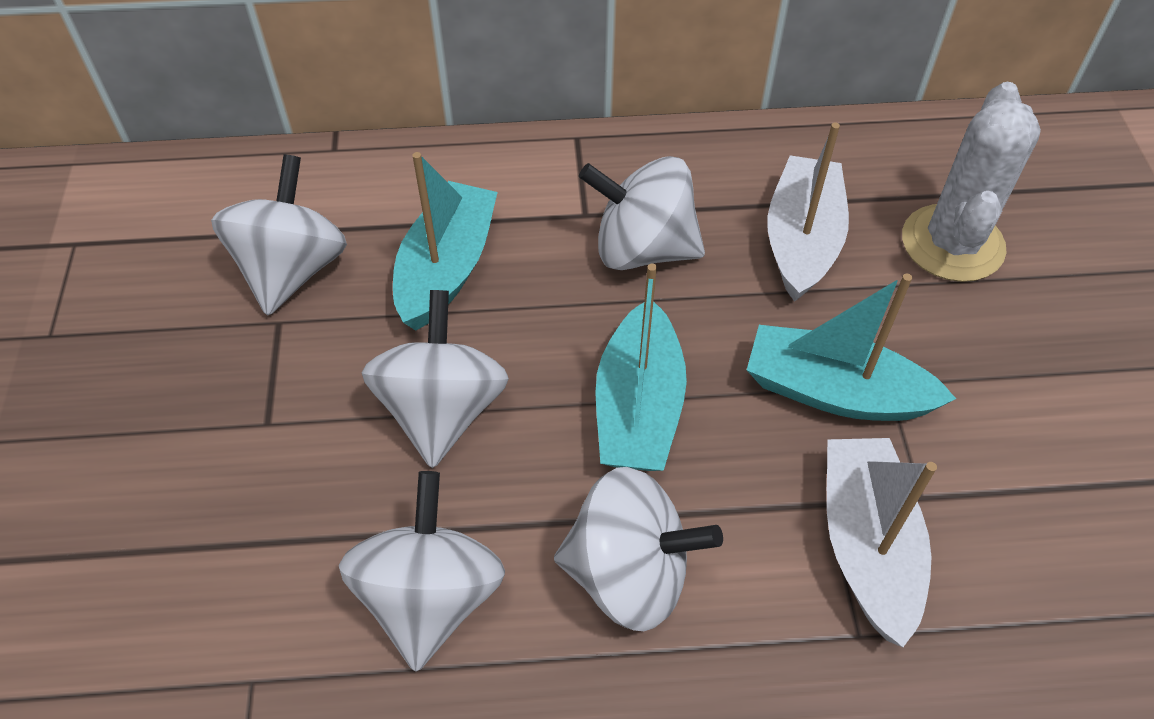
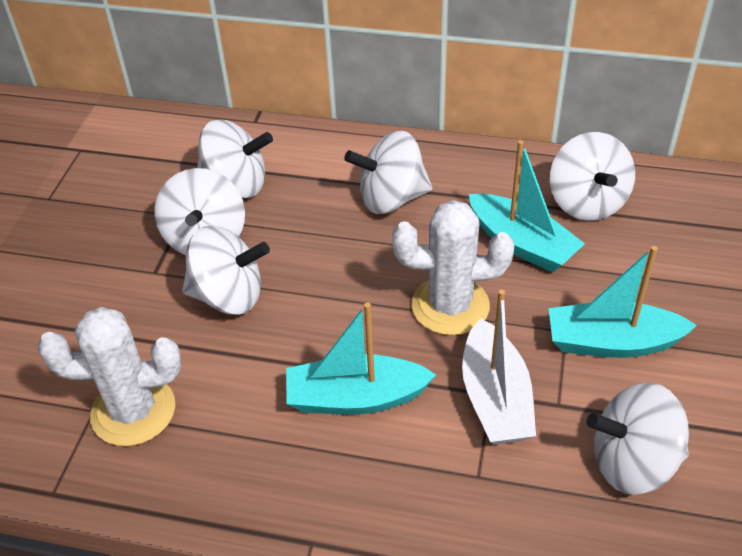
white boat: 2 -> 1
white cactus: 1 -> 2
white spinning top: 5 -> 6

